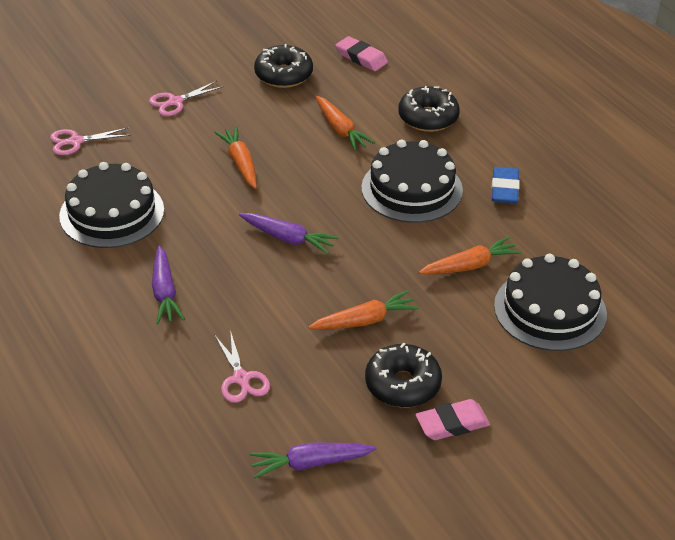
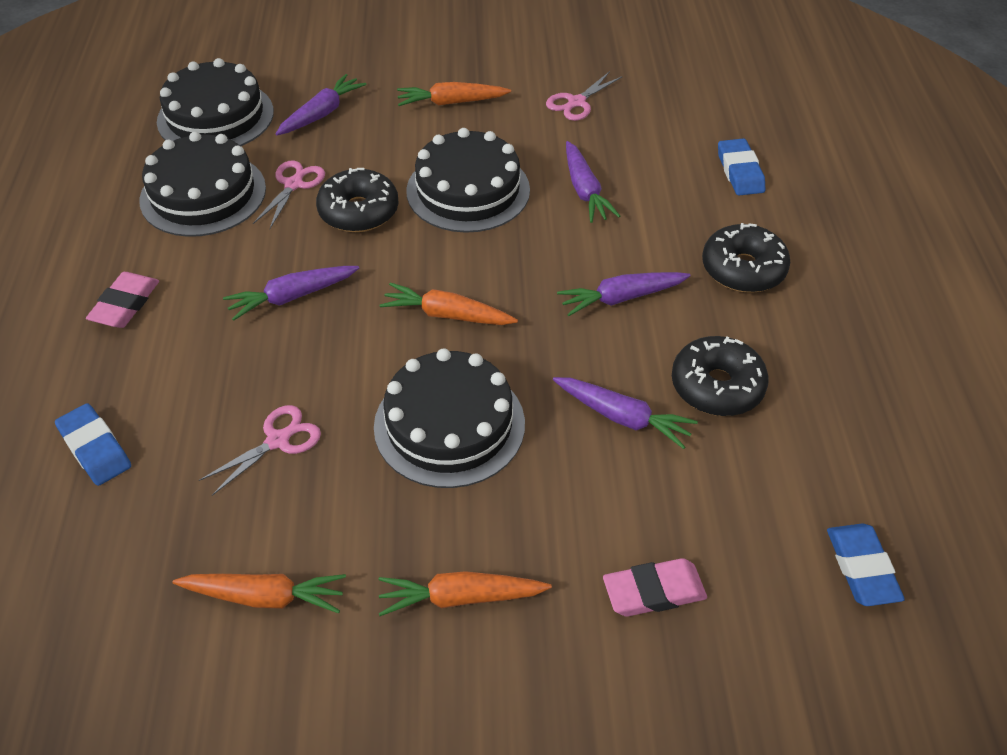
black cake: 3 -> 4
blue eraser: 1 -> 3
purple carrot: 3 -> 5

